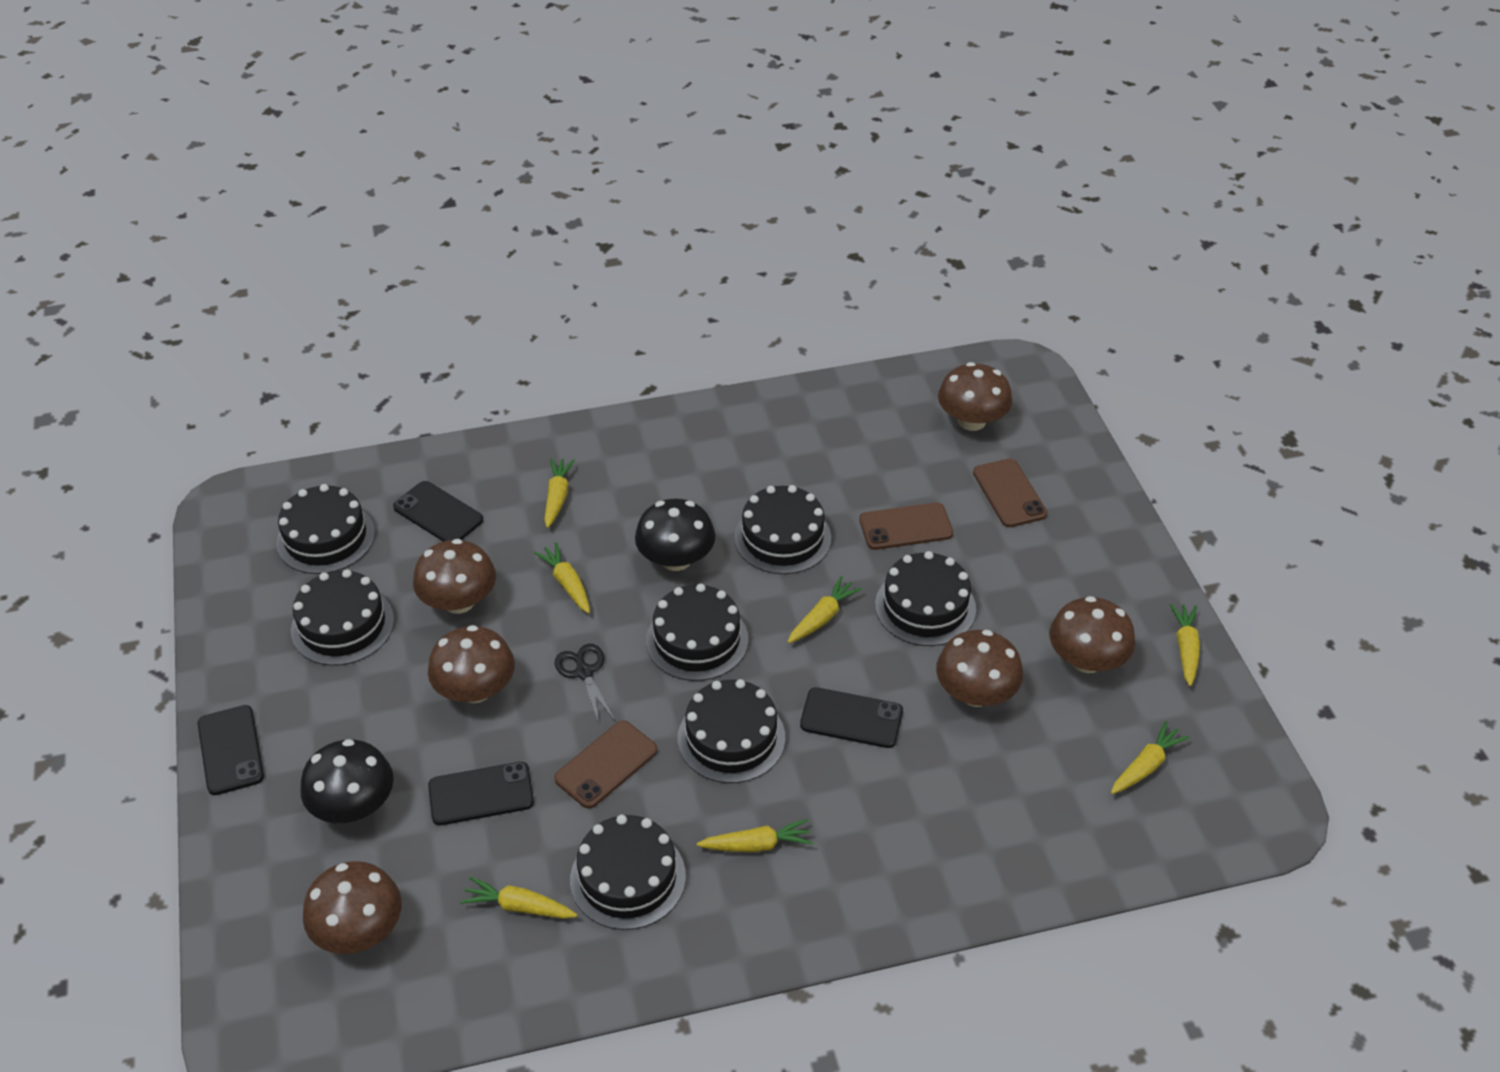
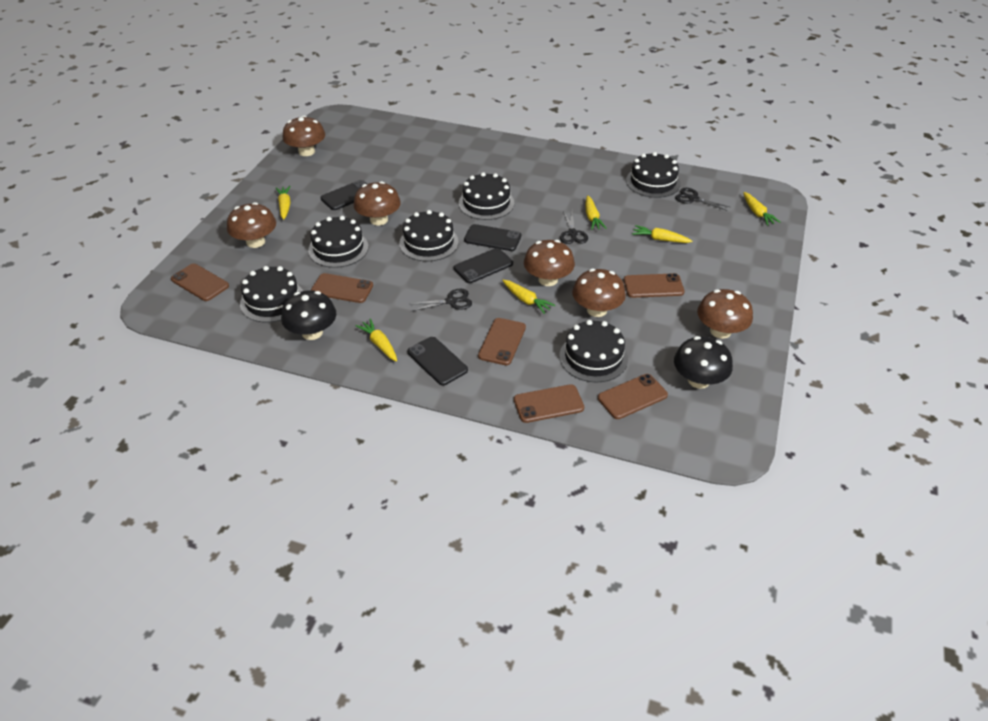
black cake: 7 -> 6
black scissors: 1 -> 3
brown phone: 3 -> 6
yellow carrot: 7 -> 6

